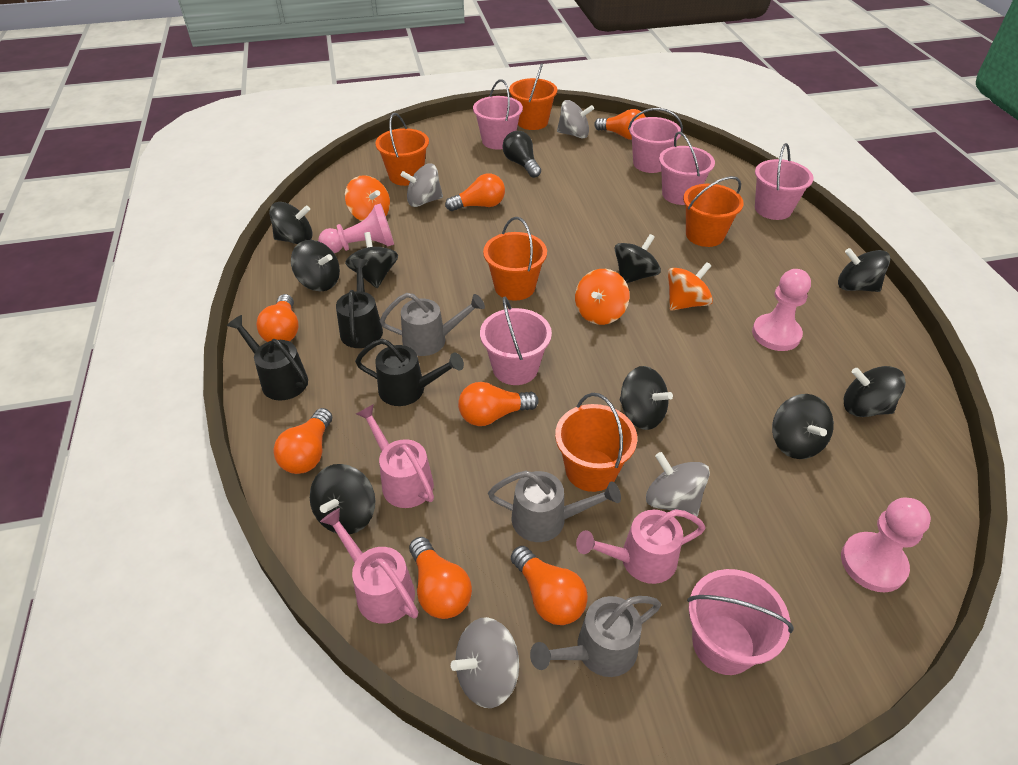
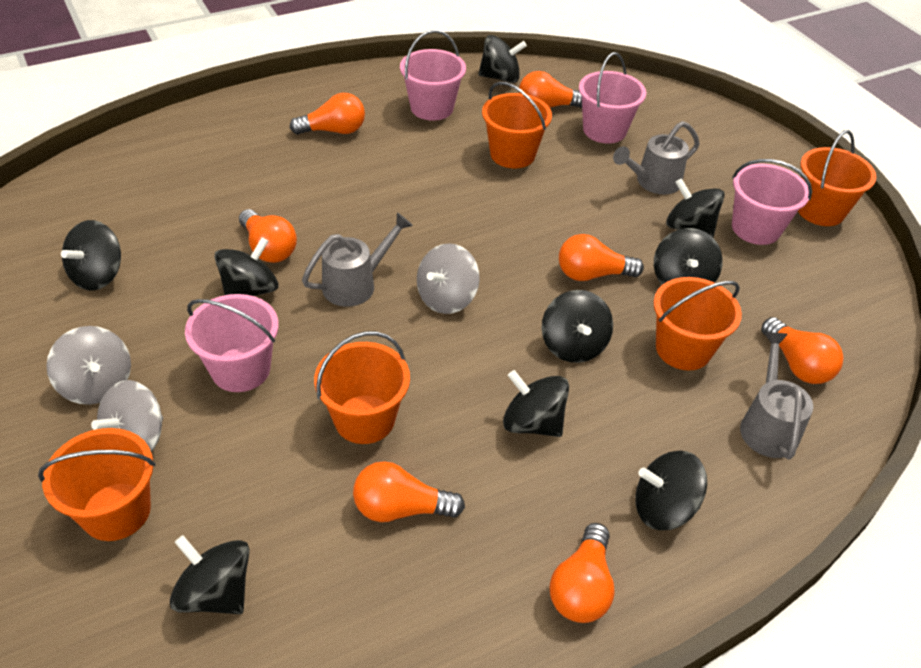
black light bulb: 1 -> 0
black watering can: 3 -> 0
grey spinning top: 4 -> 3
orange spinning top: 3 -> 0
pink bucket: 6 -> 4
pink pawn: 3 -> 0
pink watering can: 3 -> 0

